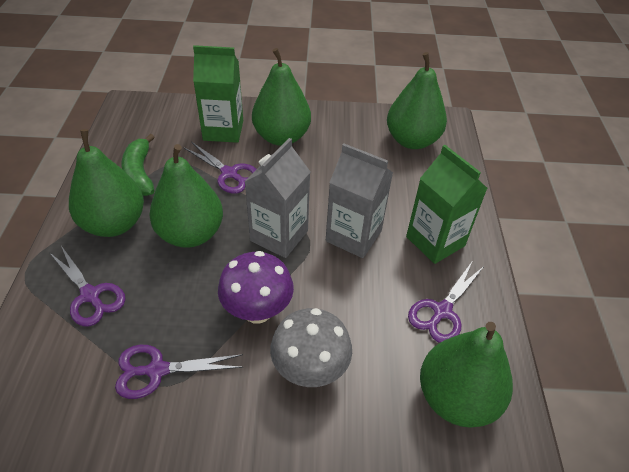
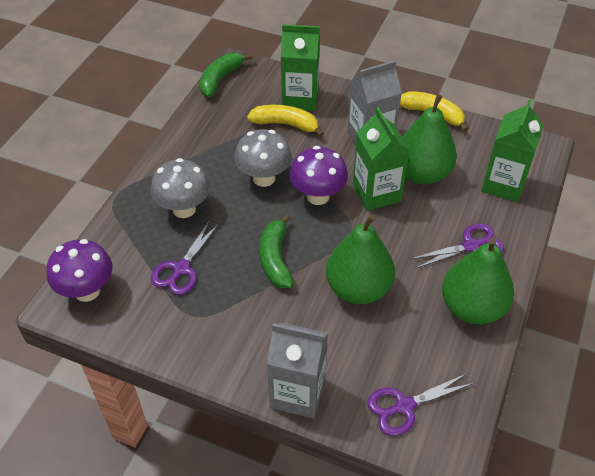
green banana: 1 -> 2
green carton: 2 -> 3
green pear: 5 -> 3
grey mushroom: 1 -> 2
purple mushroom: 1 -> 2
purple scissors: 4 -> 3
yellow banana: 0 -> 2

